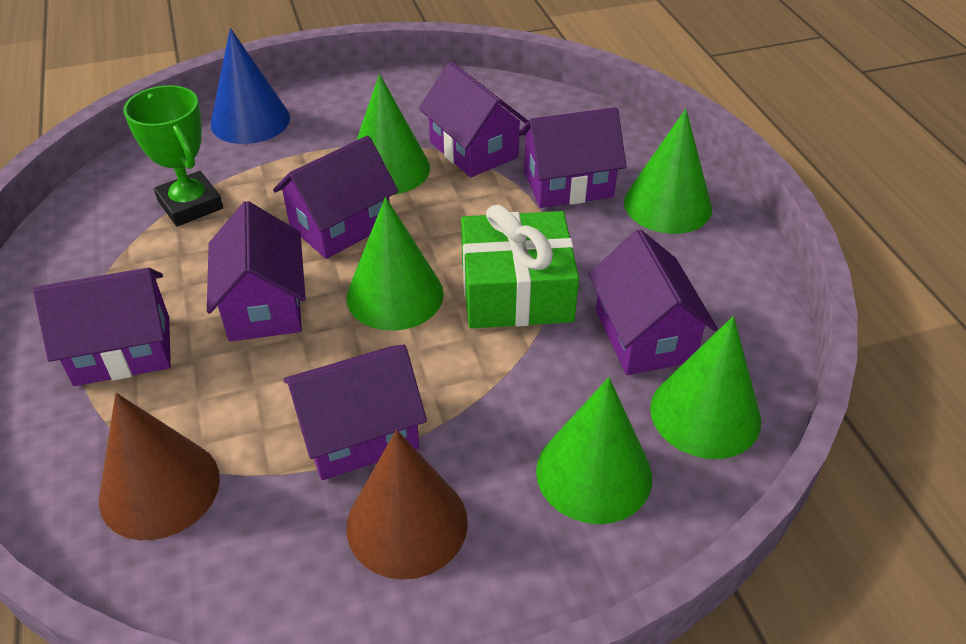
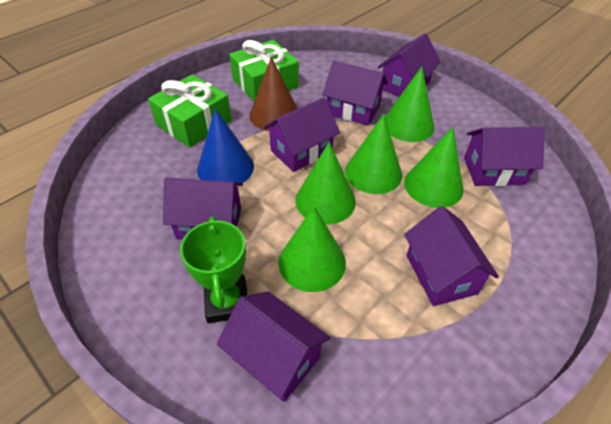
brown cone: 2 -> 1
green gift: 1 -> 2

